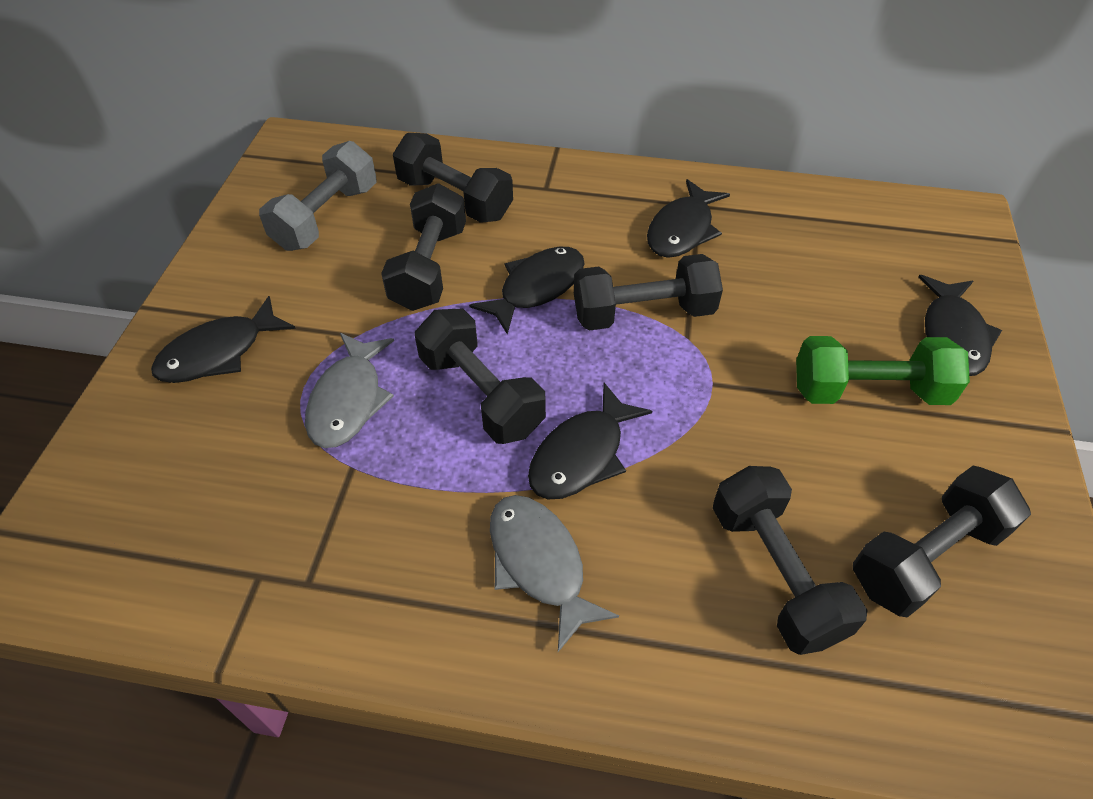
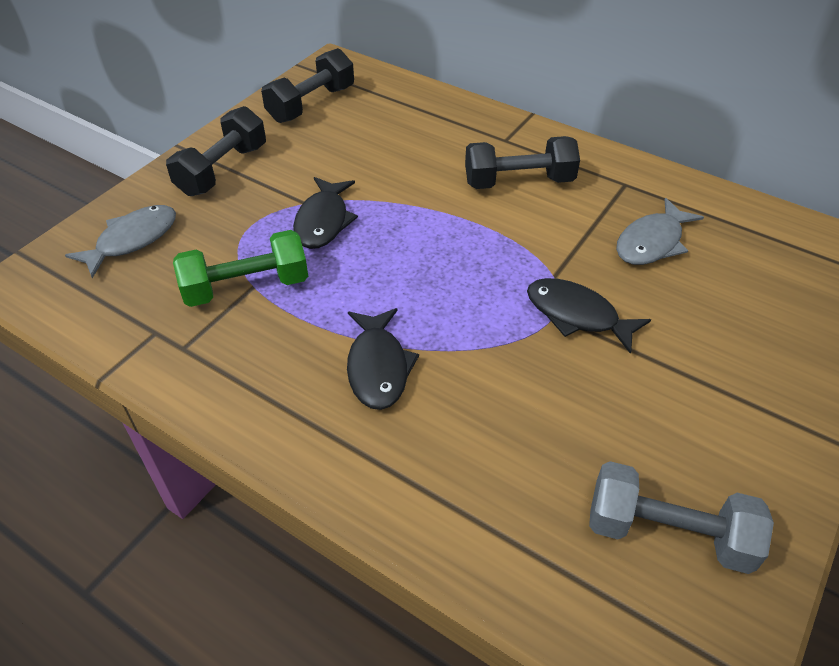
black dumbbell: 6 -> 3
black fish: 5 -> 3

